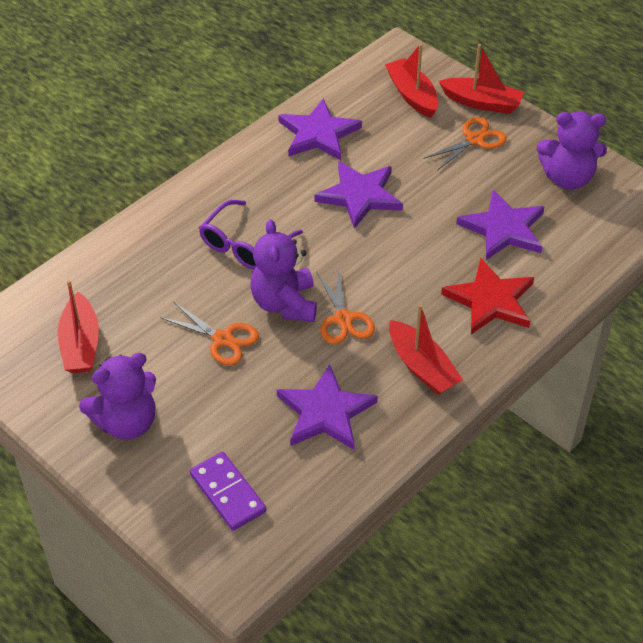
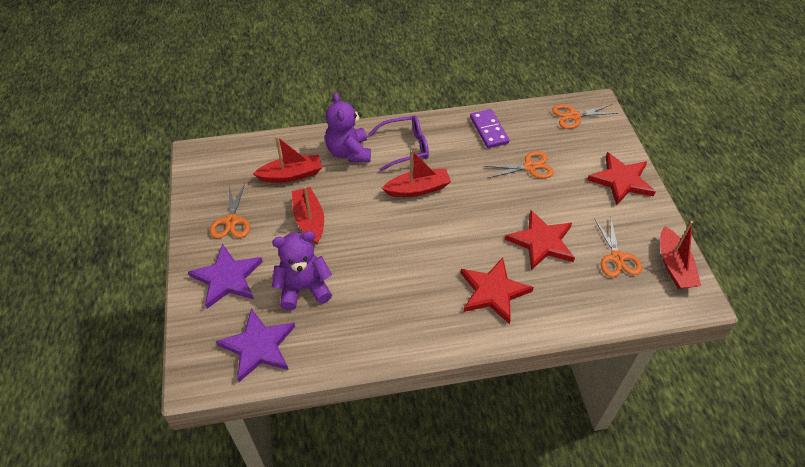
orange scissors: 3 -> 4
purple star: 4 -> 2
purple teddy bear: 3 -> 2
red star: 1 -> 3

